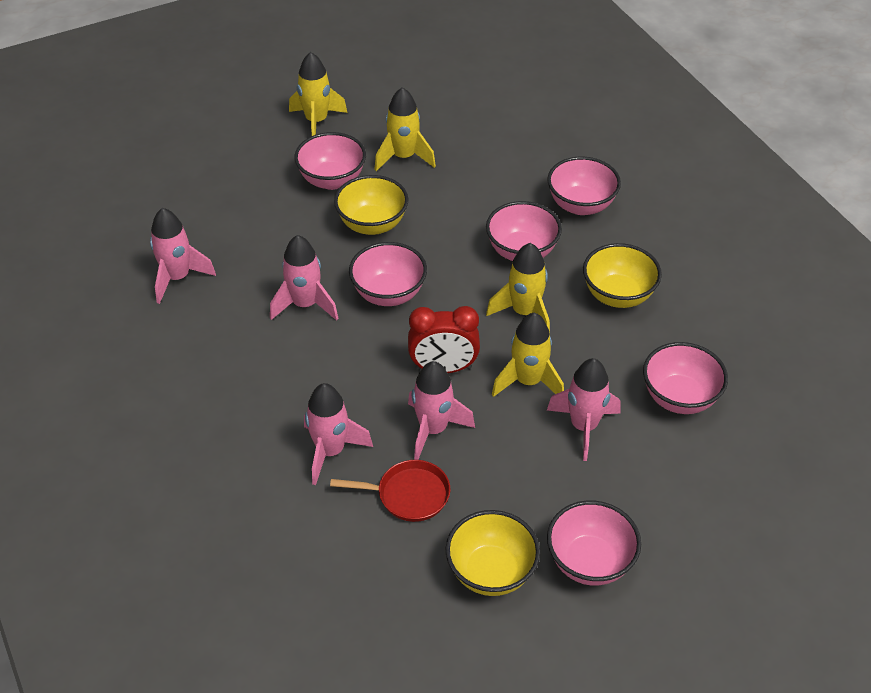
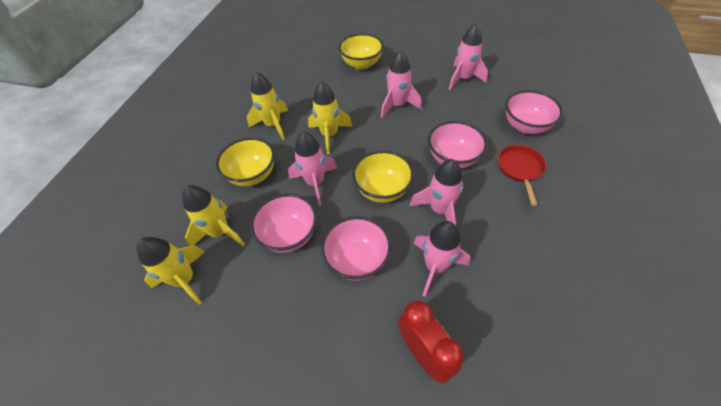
pink bowl: 6 -> 4

